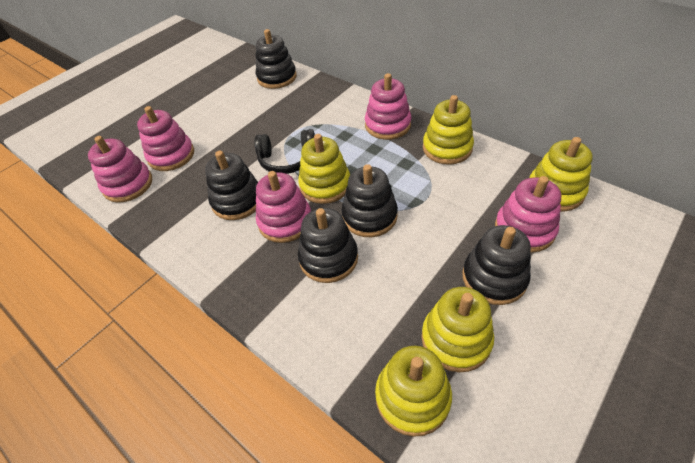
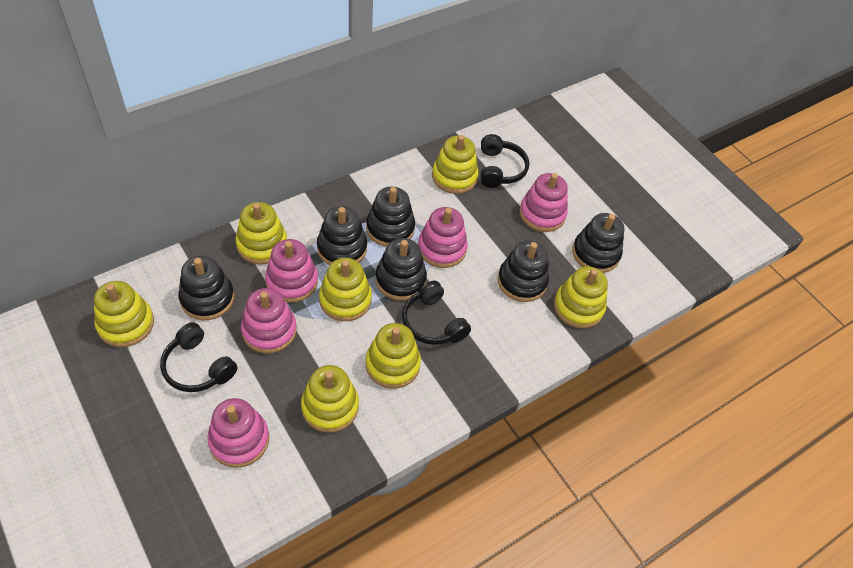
black headphones: 1 -> 3
black stacking toy: 5 -> 6
yellow stacking toy: 5 -> 7

